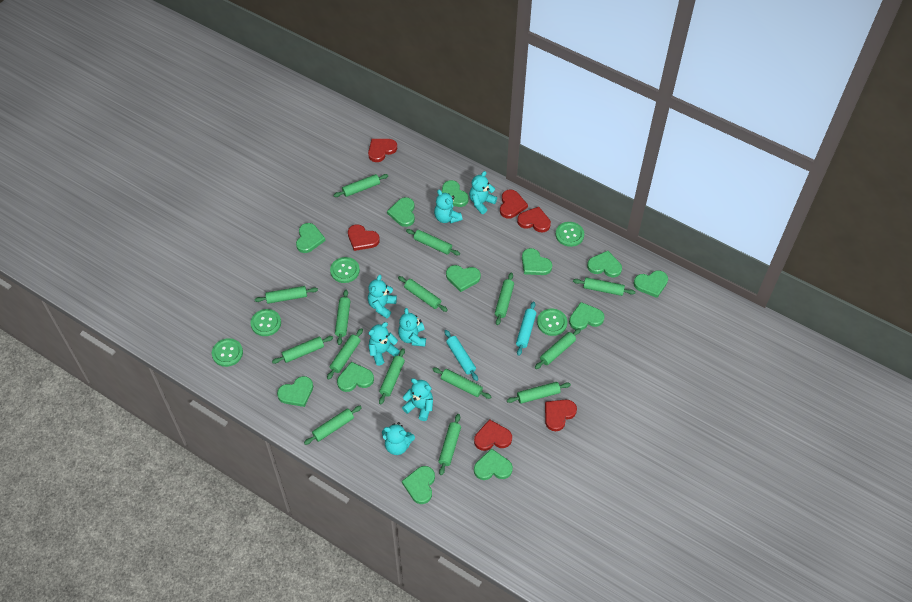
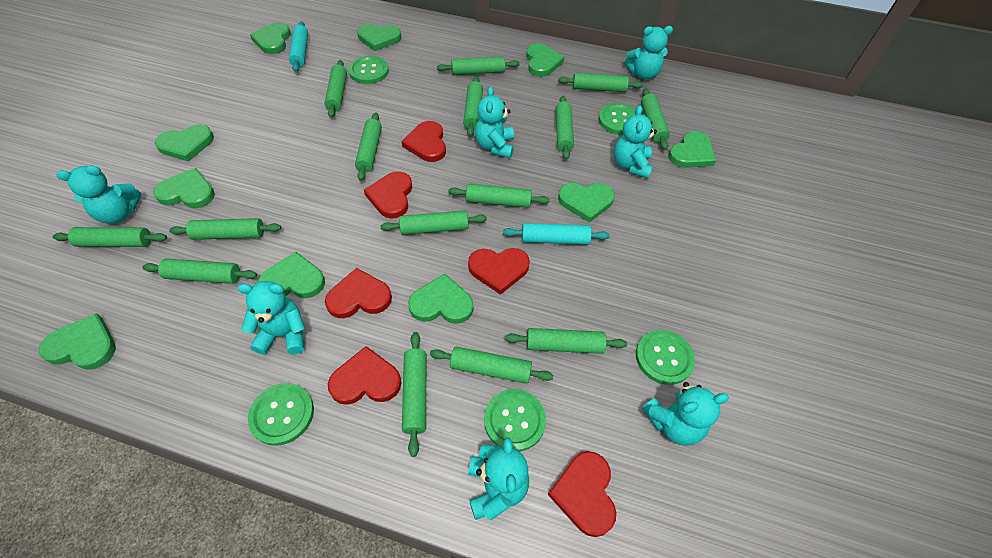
green heart: 12 -> 10

